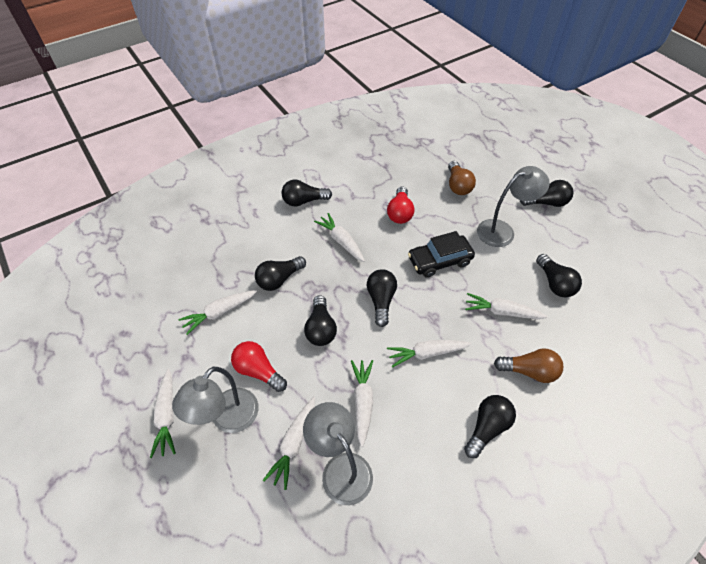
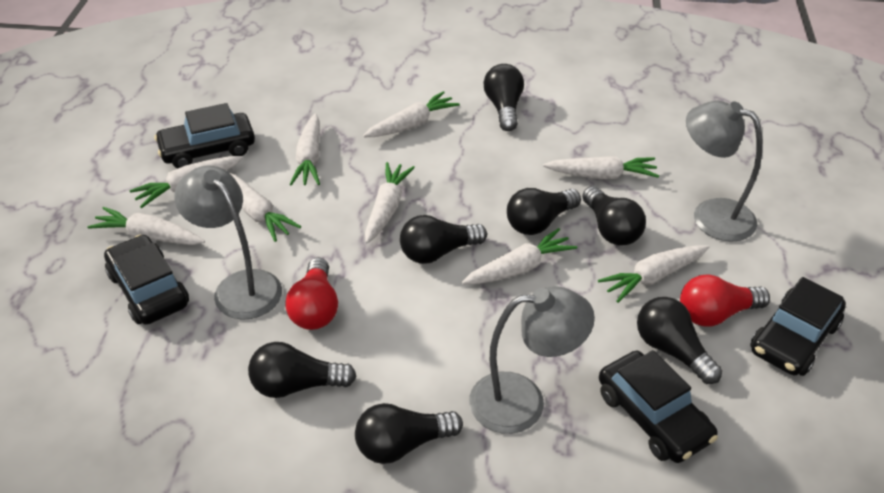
black car: 1 -> 4
brown light bulb: 2 -> 0
white carrot: 7 -> 9

